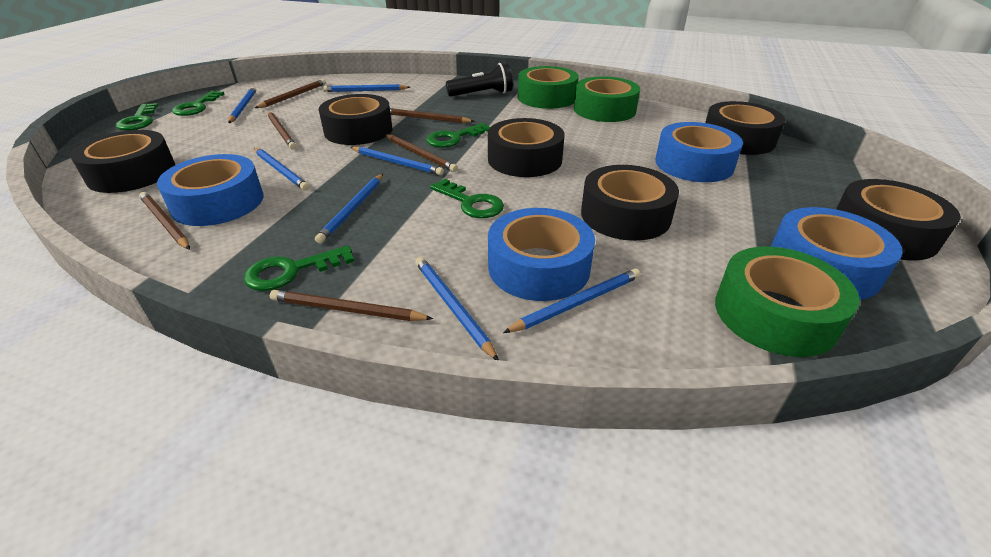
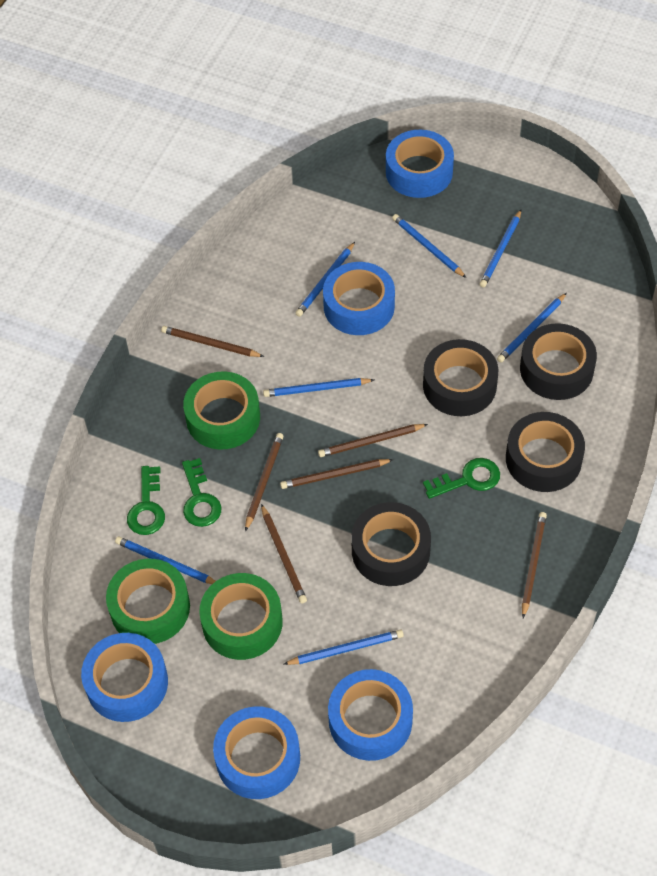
black flashlight: 1 -> 0
black tape: 6 -> 4
blue tape: 4 -> 5
green key: 5 -> 3

